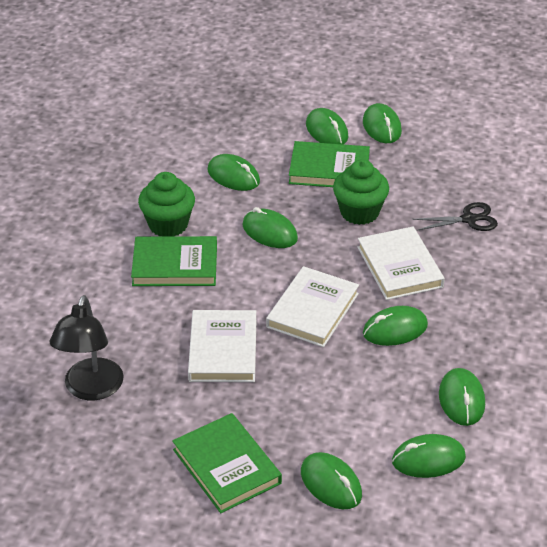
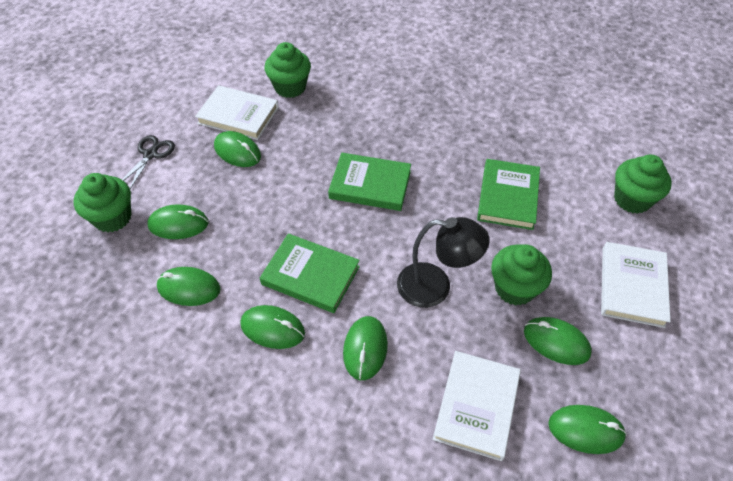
green cupcake: 2 -> 4
green mouse: 8 -> 7

